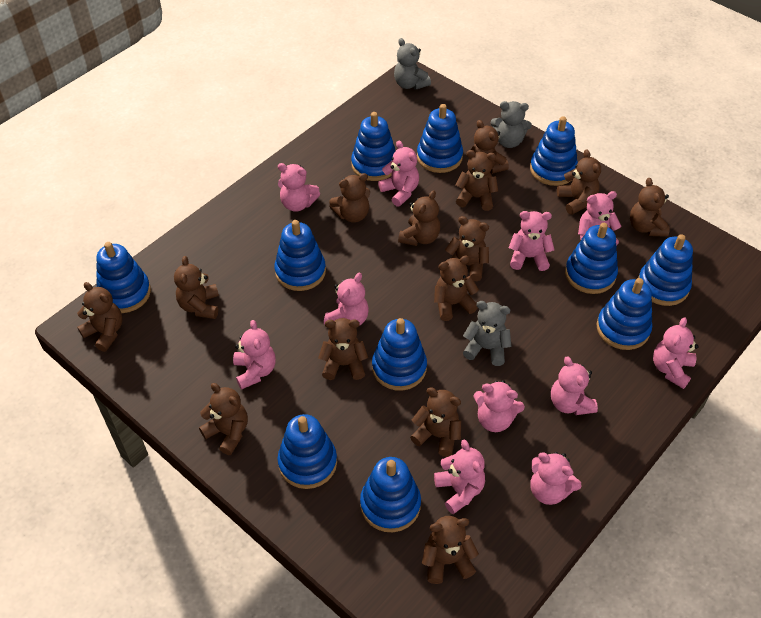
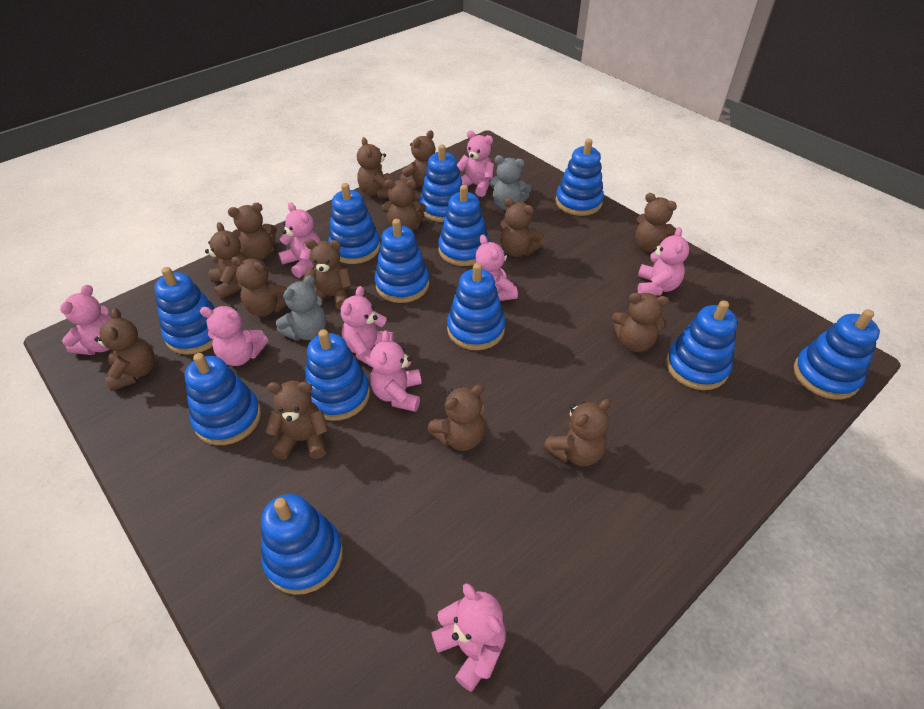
blue stacking toy: 11 -> 12
grey teddy bear: 3 -> 2
pink teddy bear: 11 -> 9

